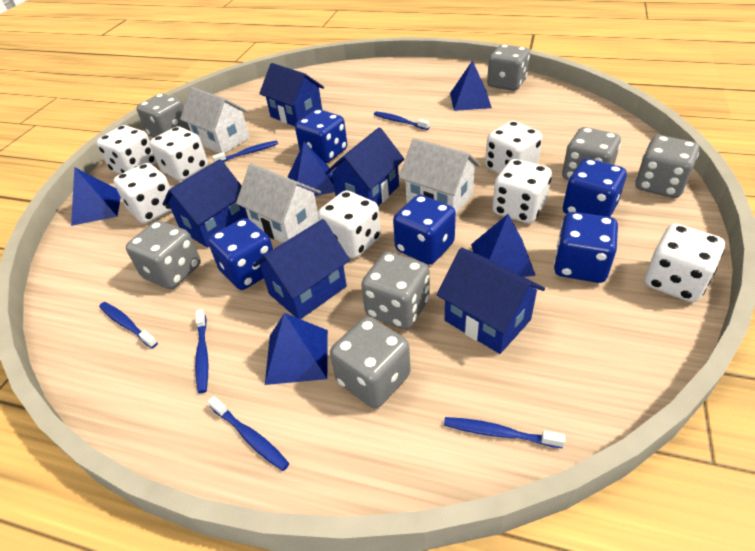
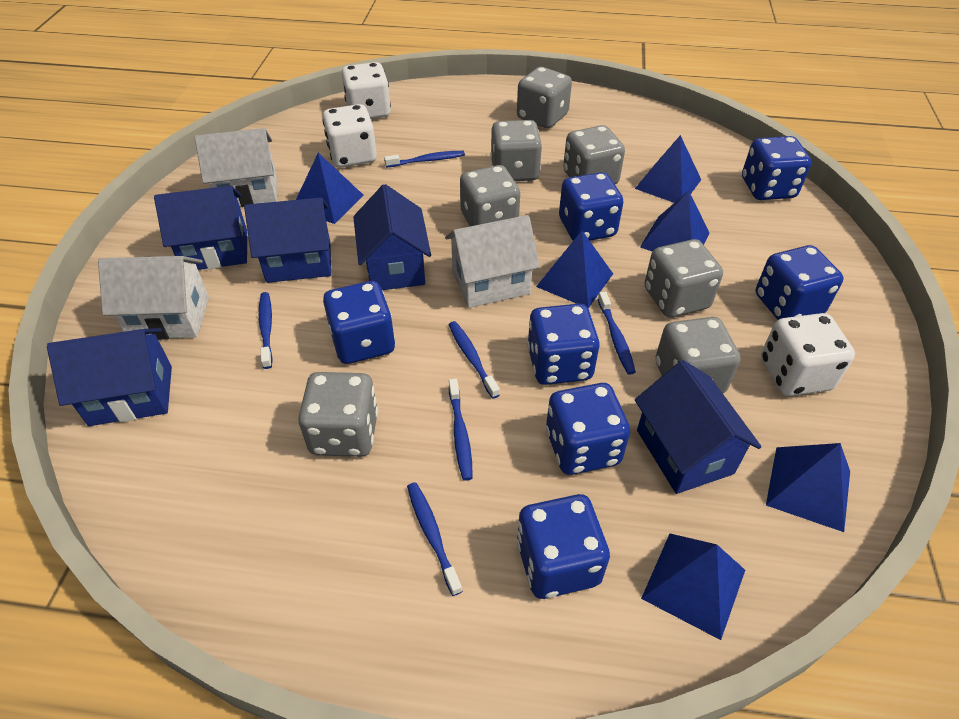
blue dice: 5 -> 7
blue pyramid: 5 -> 6
white dice: 7 -> 3

